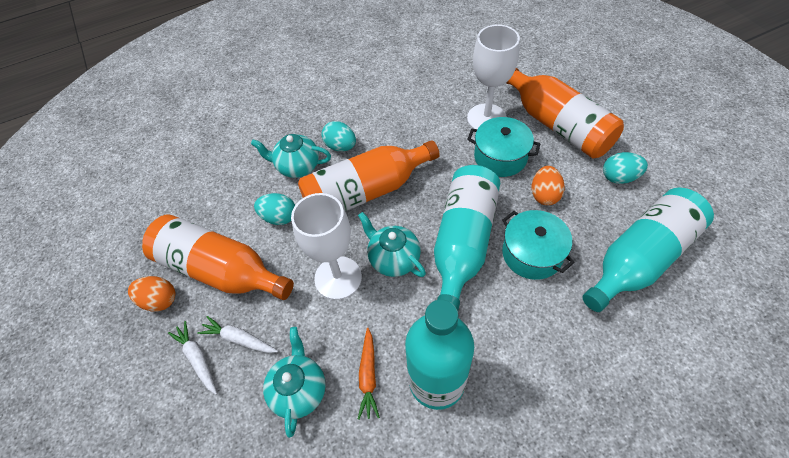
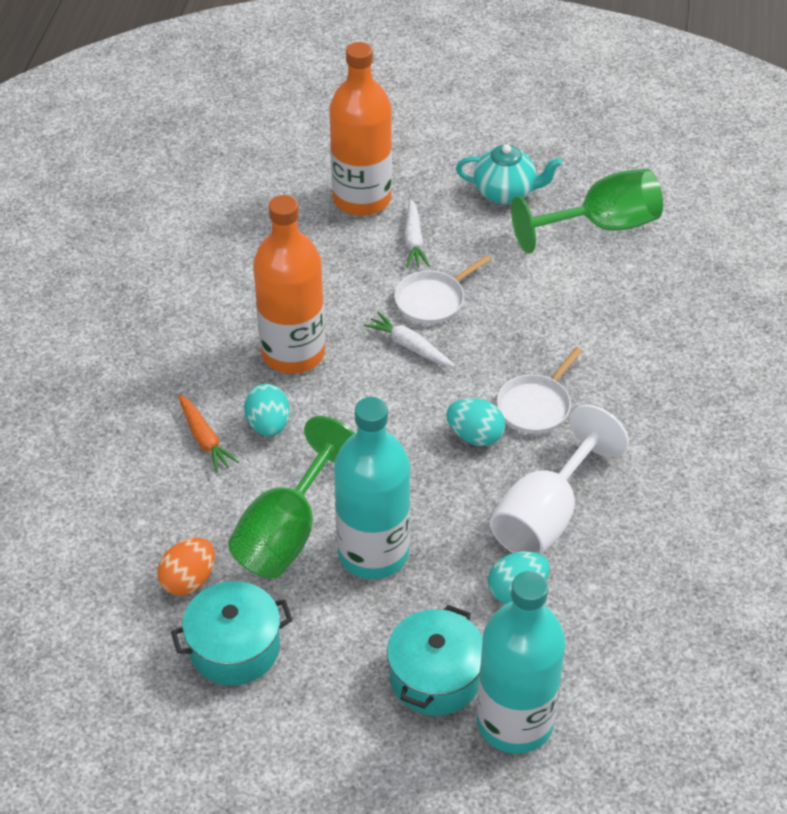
green goblet: 0 -> 2
orange bottle: 3 -> 2
orange egg: 2 -> 1
turquoise bottle: 3 -> 2
turquoise teapot: 3 -> 1
white goblet: 2 -> 1
white pan: 0 -> 2

